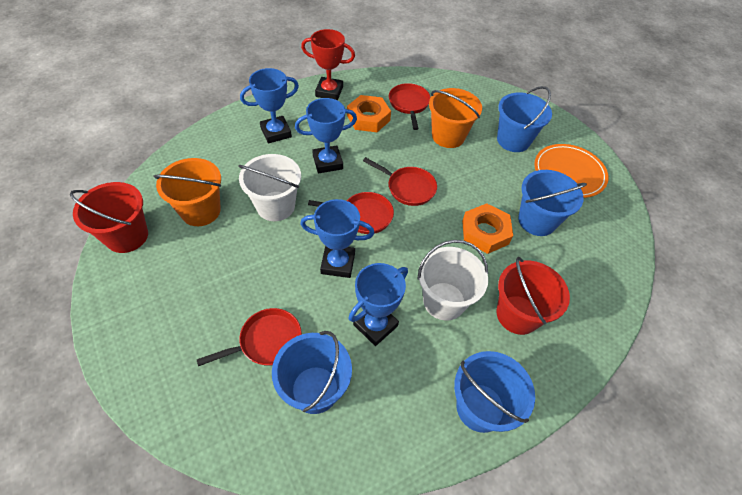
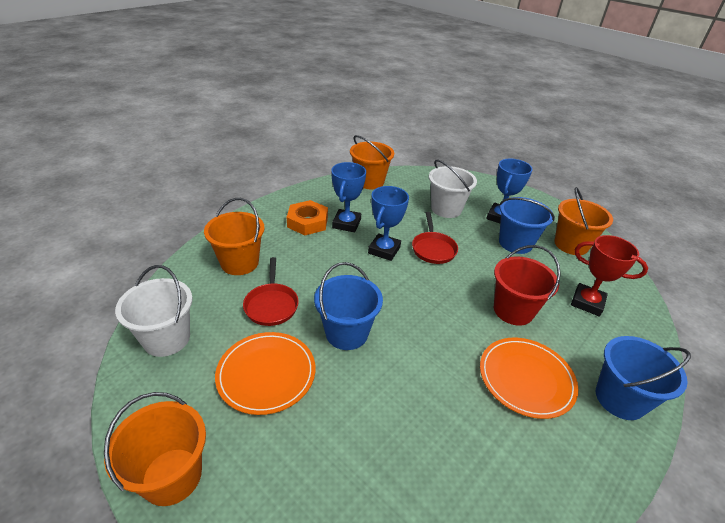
blue bucket: 4 -> 3
blue trophy: 4 -> 3
orange bucket: 2 -> 4
orange nut: 2 -> 1
orange plate: 1 -> 2
red bucket: 2 -> 1
red pan: 4 -> 2

